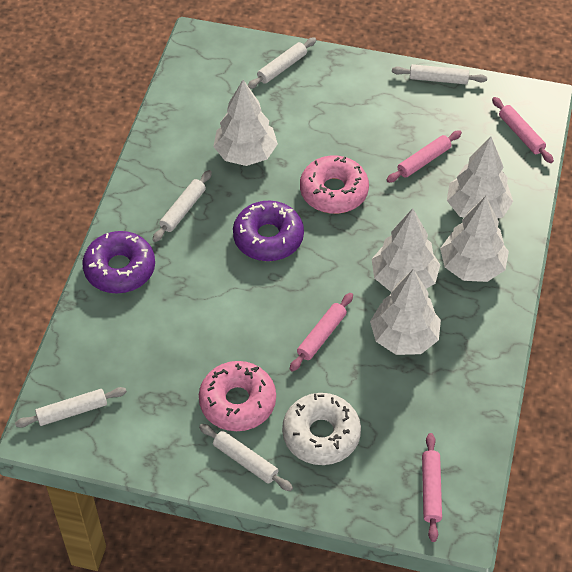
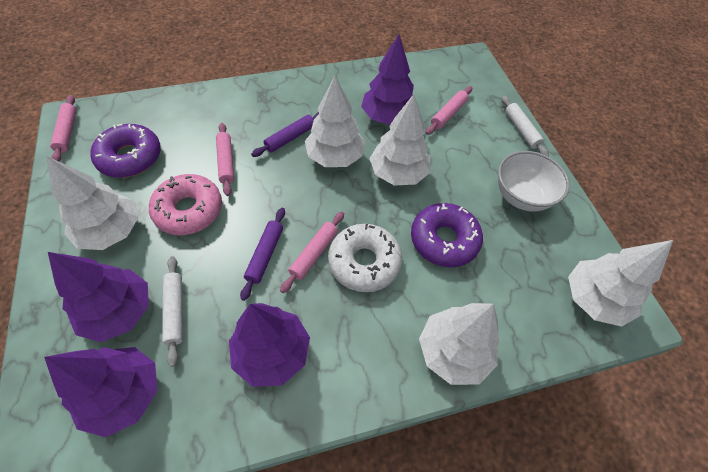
pink donut: 2 -> 1
purple rolling pin: 0 -> 2
purple tree: 0 -> 4
white bowl: 0 -> 1
white rolling pin: 5 -> 2

